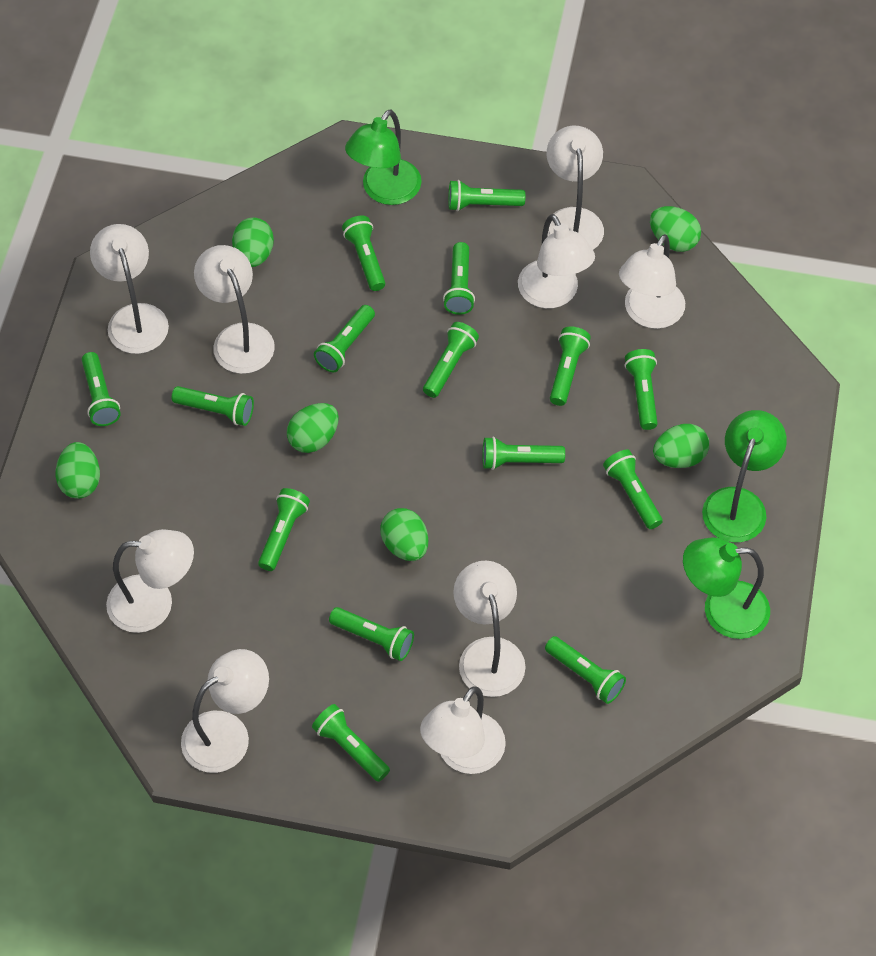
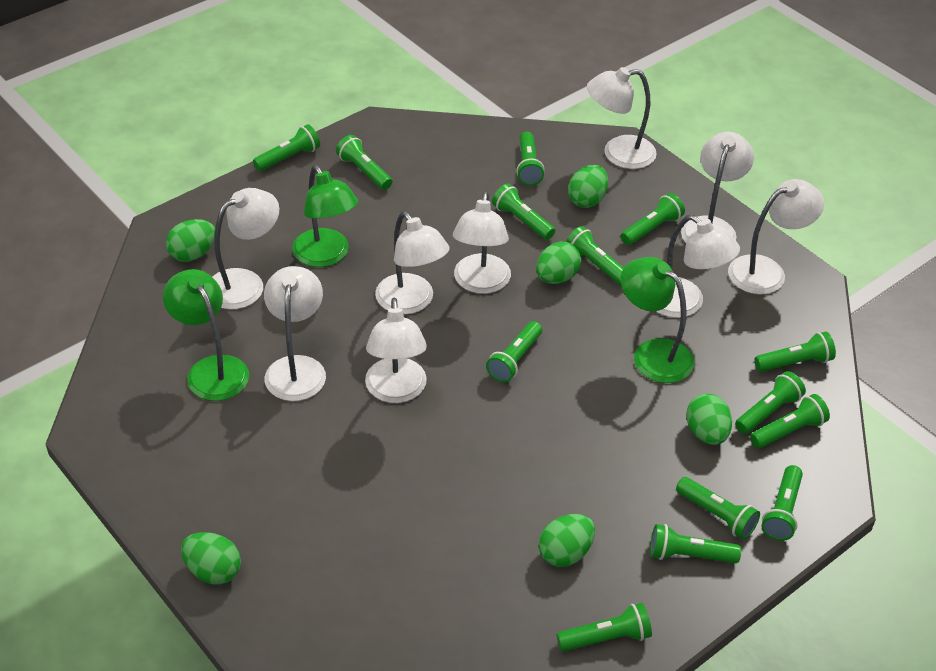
green flashlight: 15 -> 14

